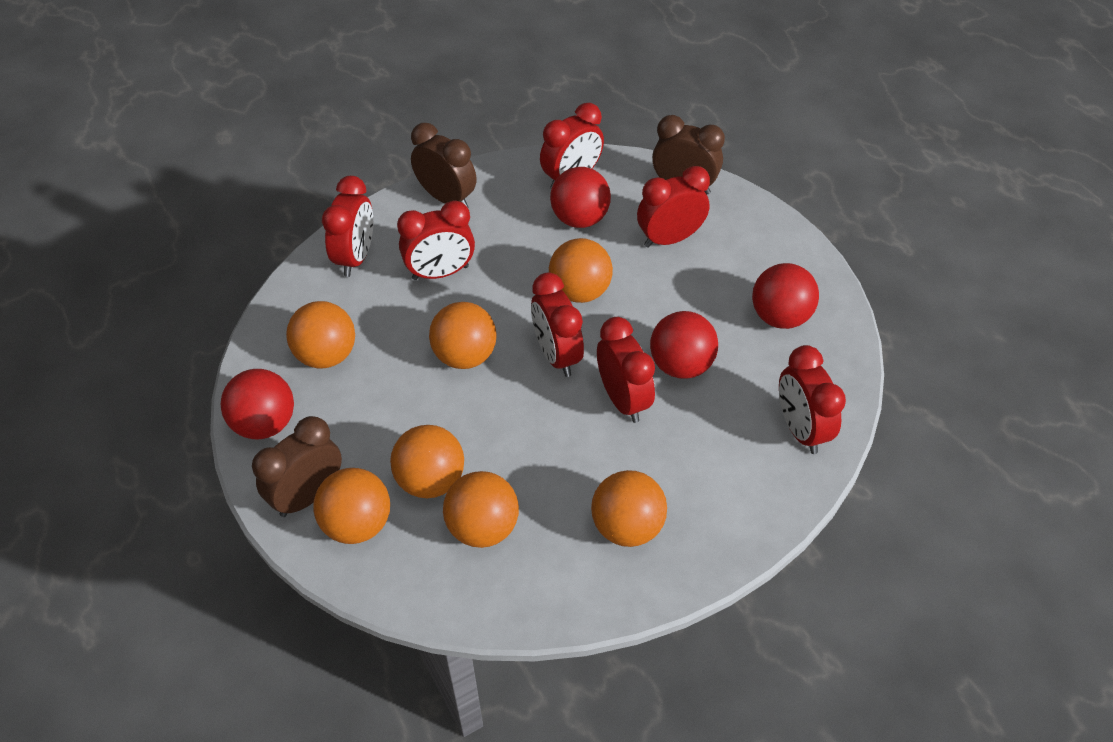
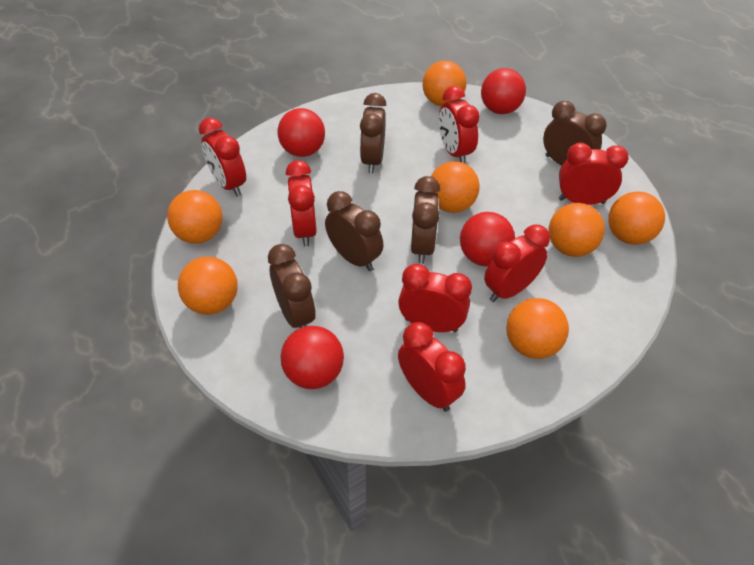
brown clock: 3 -> 5

